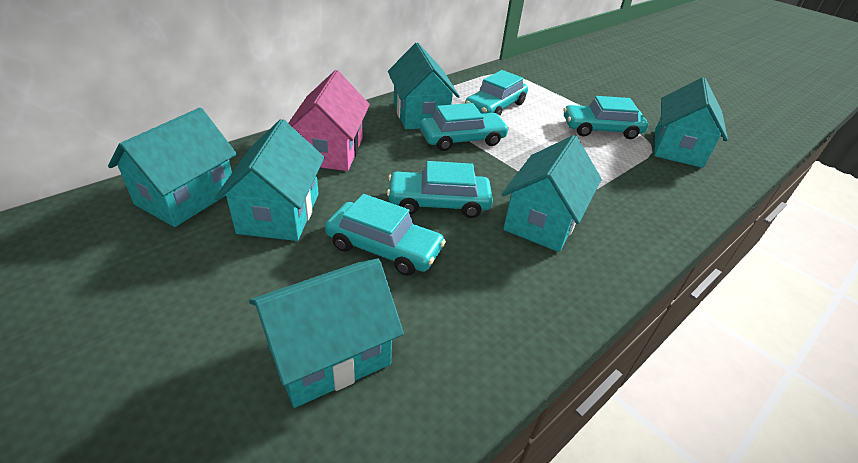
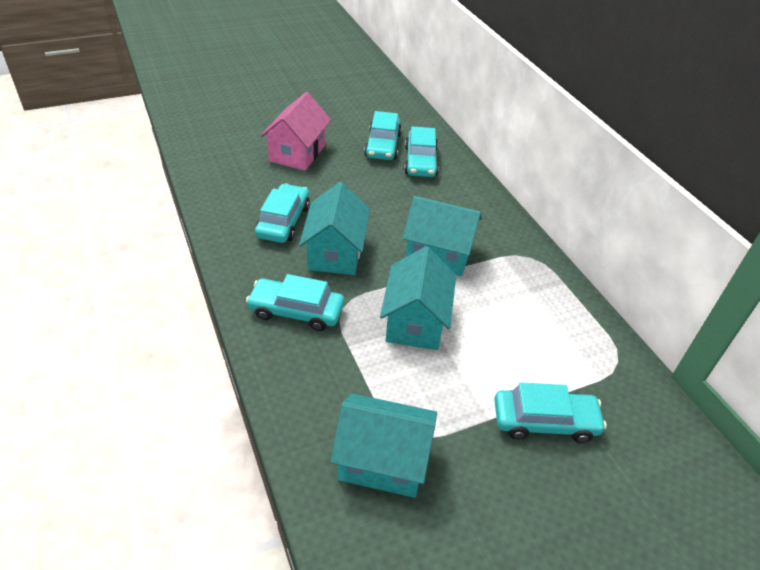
turquoise house: 6 -> 4

